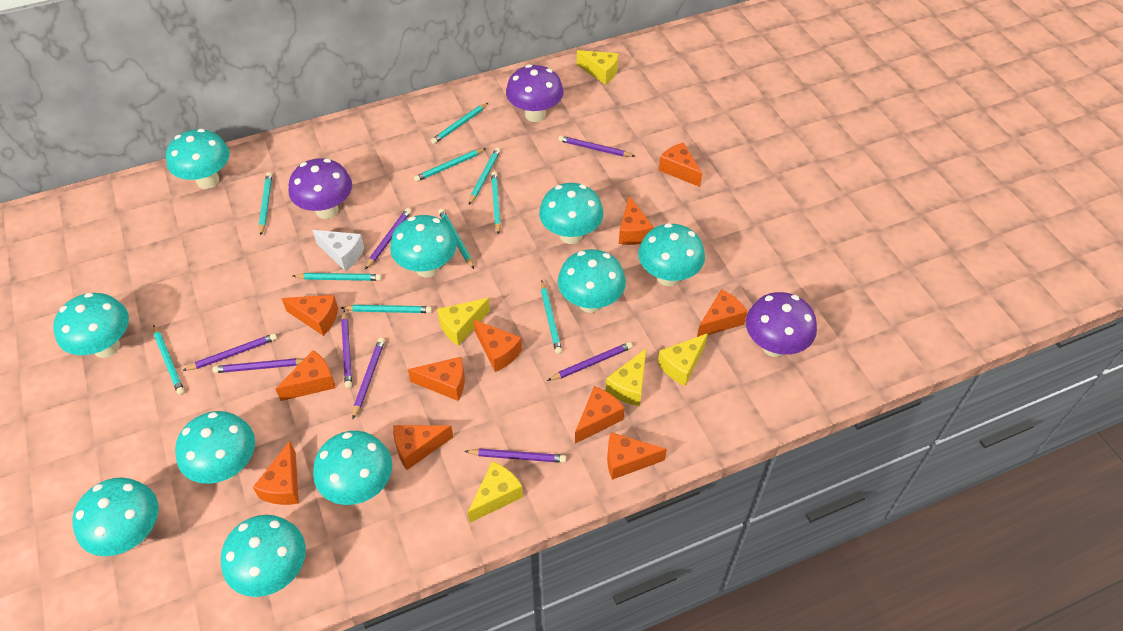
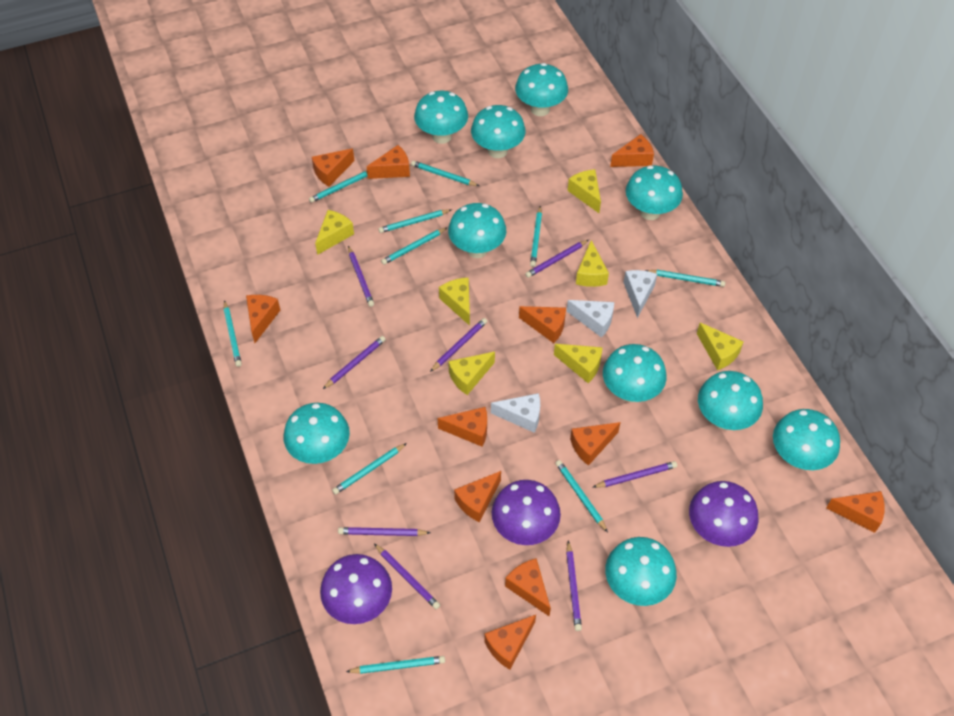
white cheese: 1 -> 3
yellow cheese: 5 -> 7

